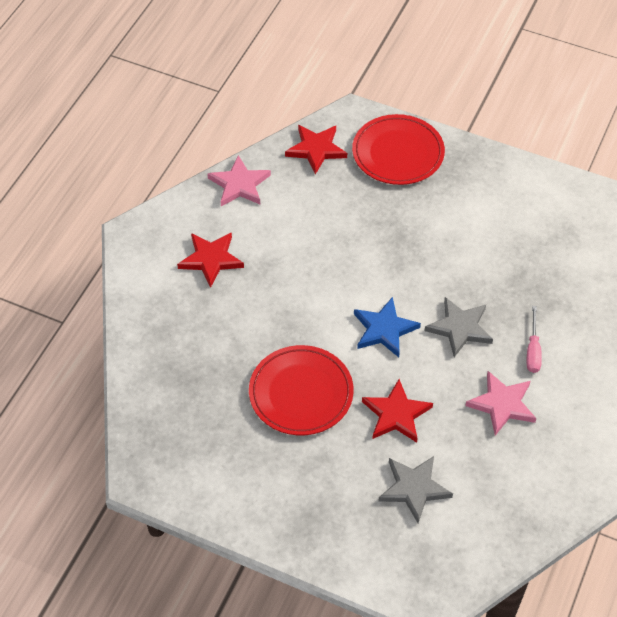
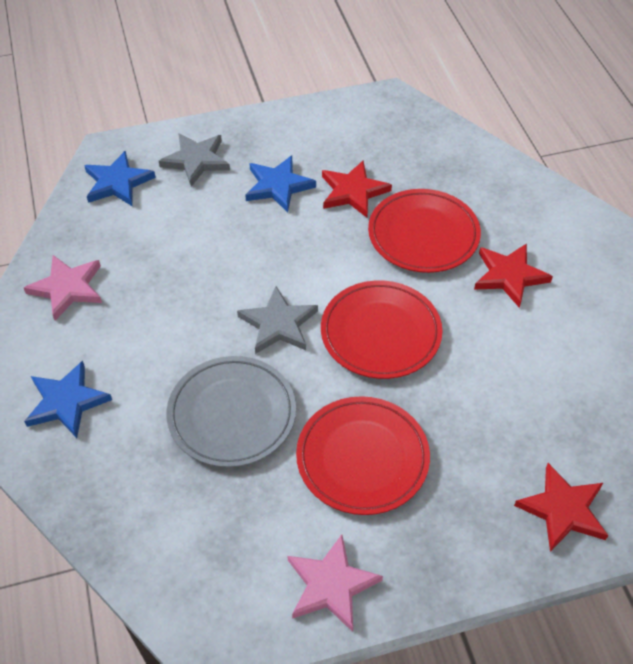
blue star: 1 -> 3
grey plate: 0 -> 1
pink screwdriver: 1 -> 0
red plate: 2 -> 3

